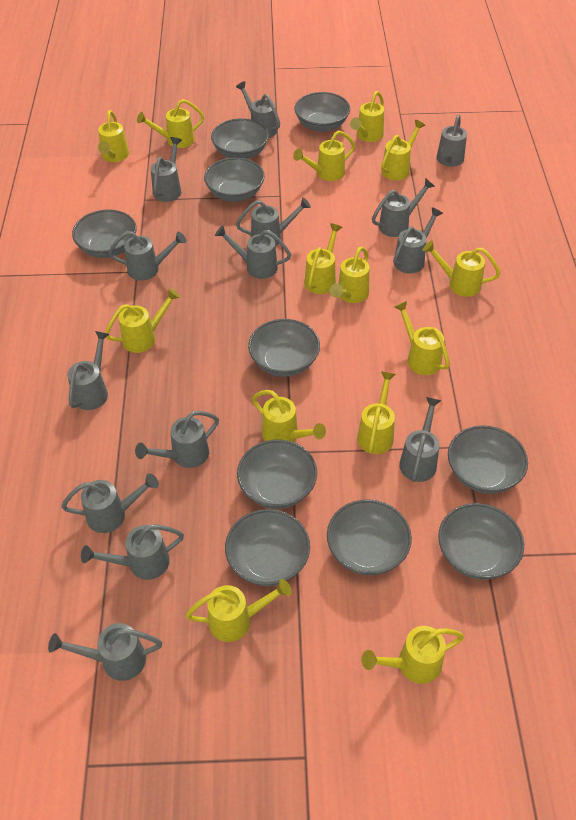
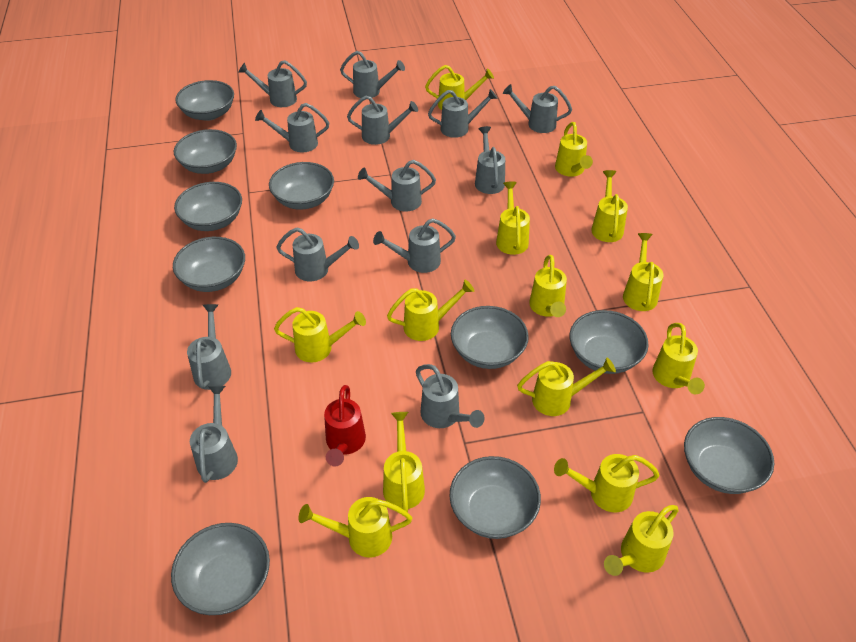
grey watering can: 14 -> 13
red watering can: 0 -> 1

